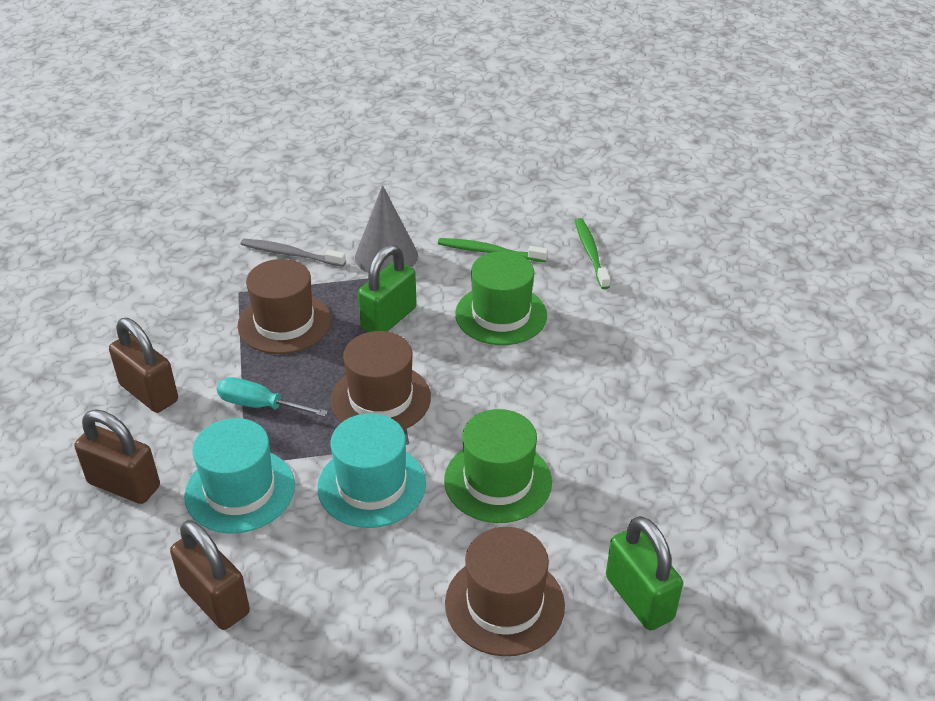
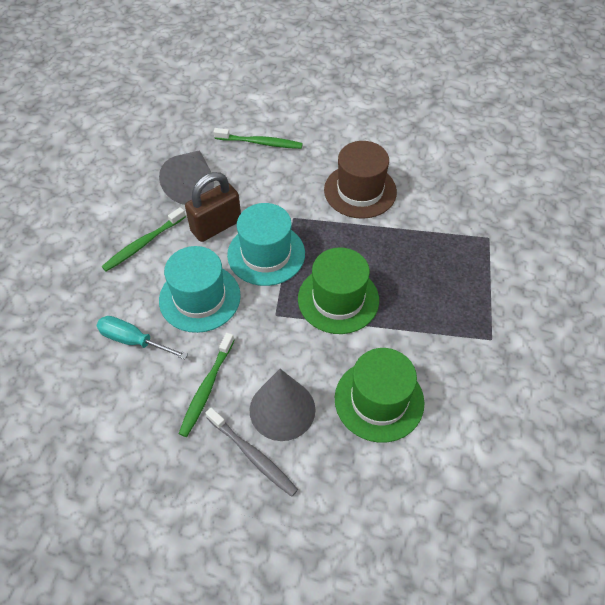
brown hat: 3 -> 1
brown padlock: 3 -> 1
green padlock: 2 -> 0
green toothbrush: 2 -> 3
grey cone: 1 -> 2

